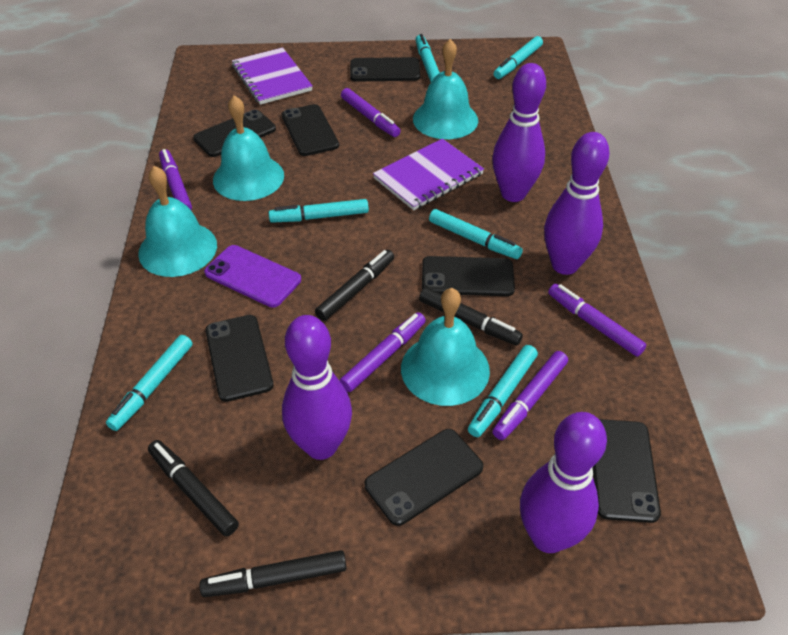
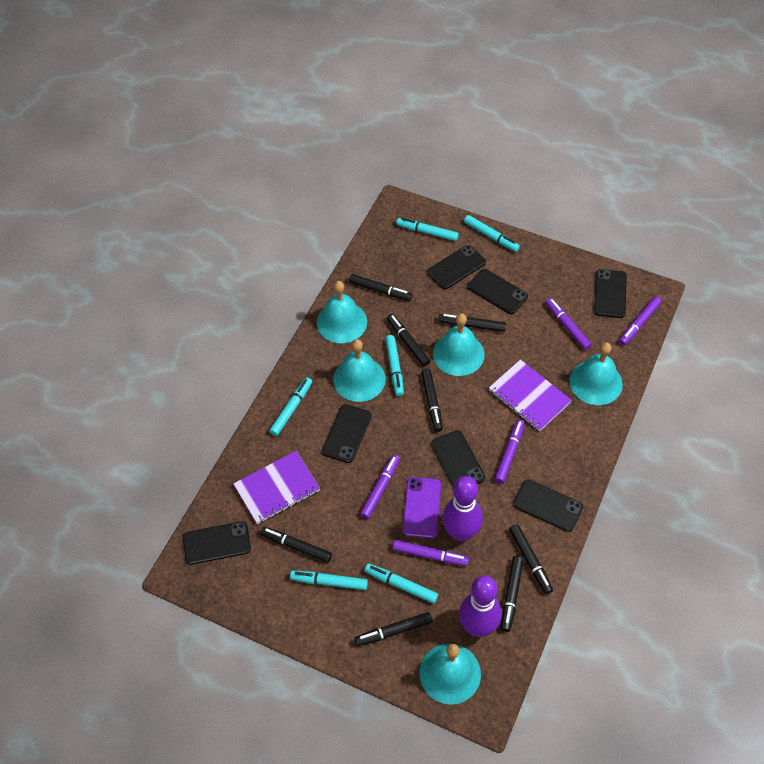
black marker: 4 -> 8
purple bowling pin: 4 -> 2
turquoise bell: 4 -> 5

